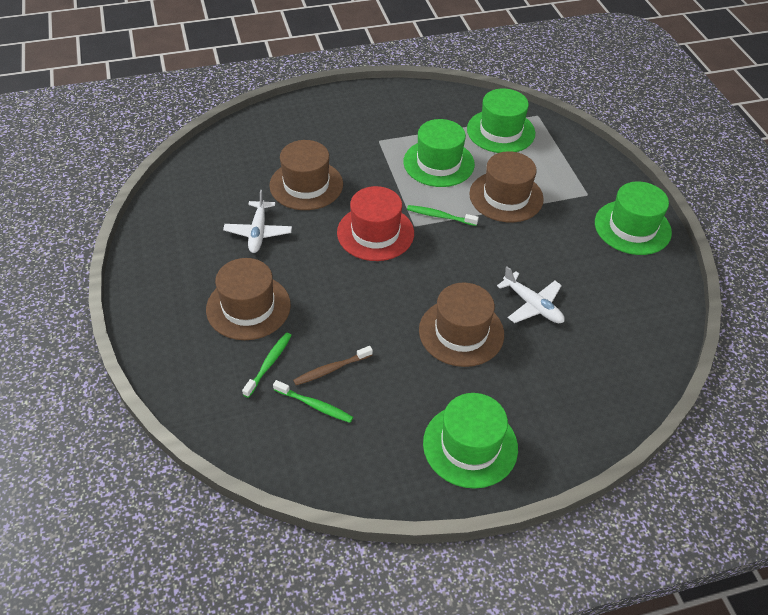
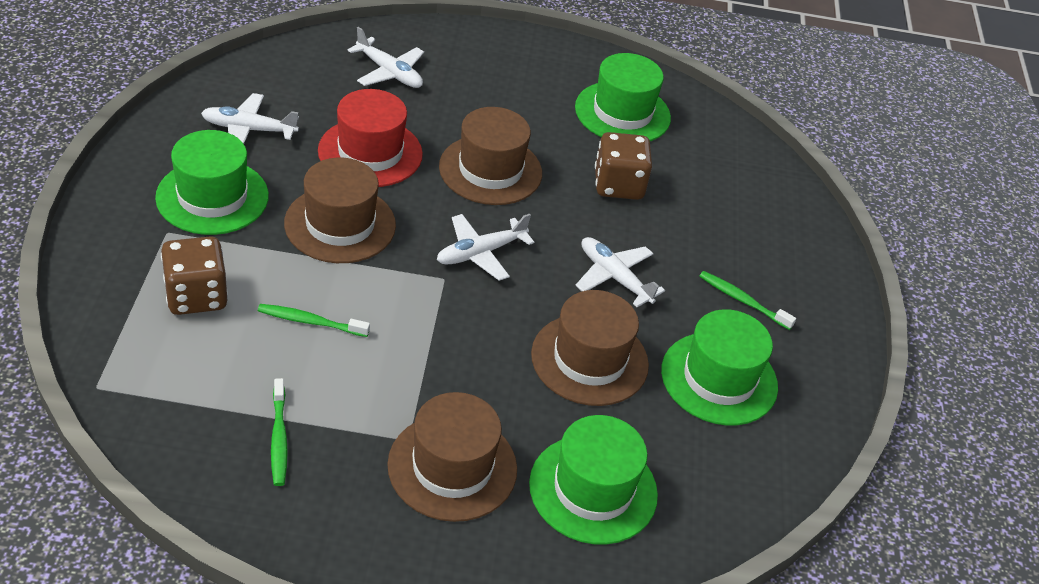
brown dice: 0 -> 2
brown toothbrush: 1 -> 0
white plane: 2 -> 4

